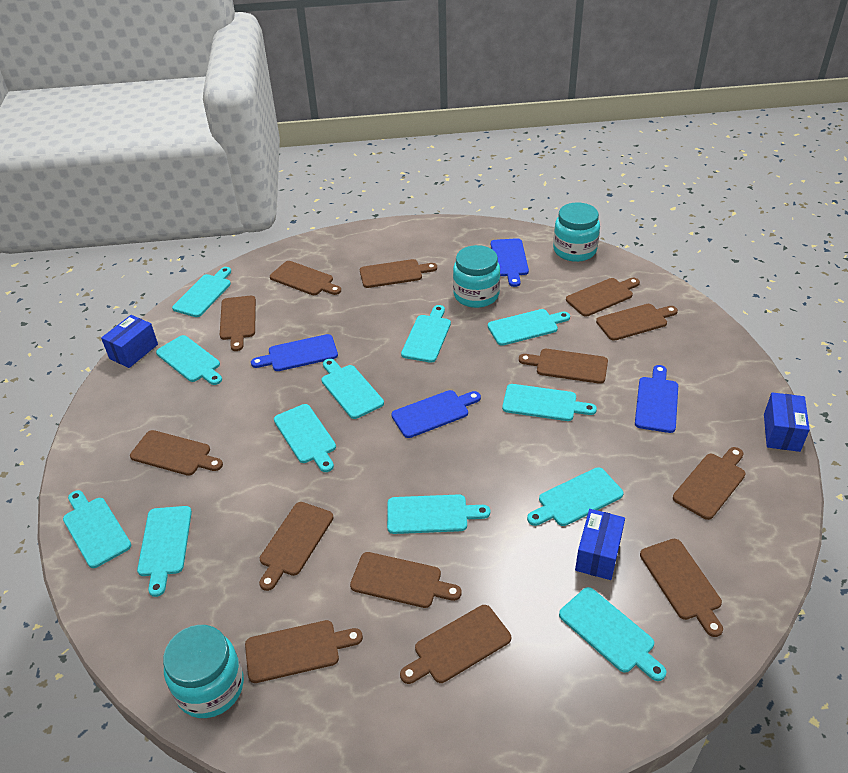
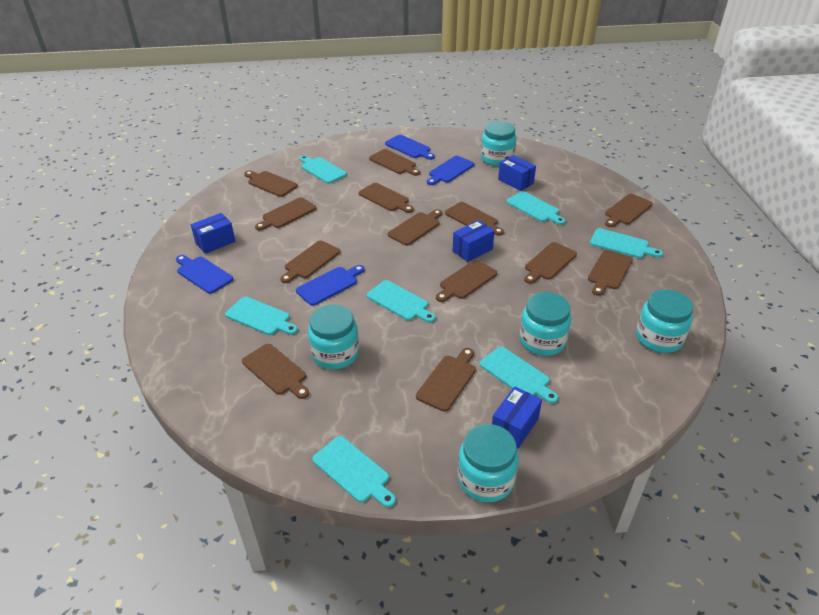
blue box: 3 -> 4
turquoise cutting board: 12 -> 7
turquoise jar: 3 -> 5

